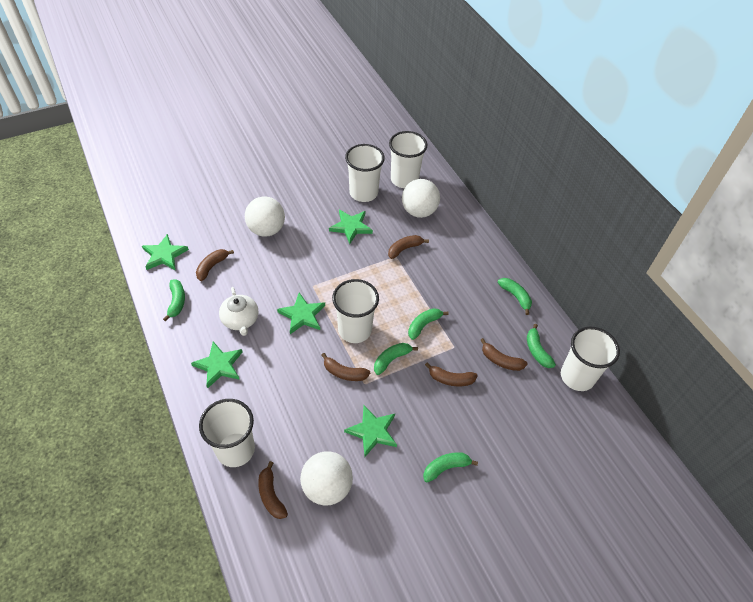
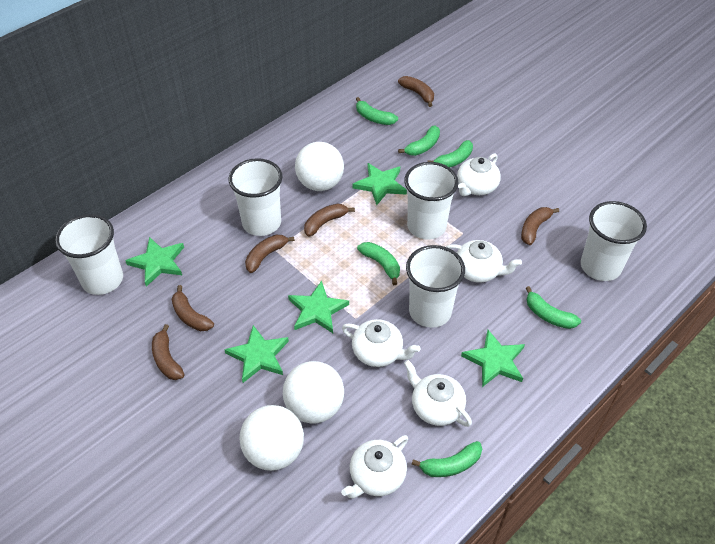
white teapot: 1 -> 5

